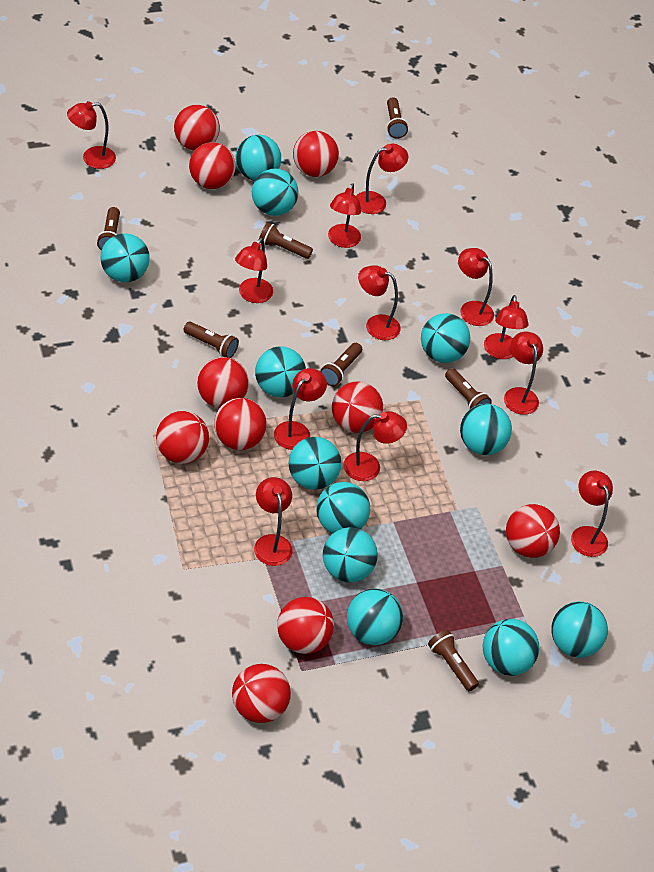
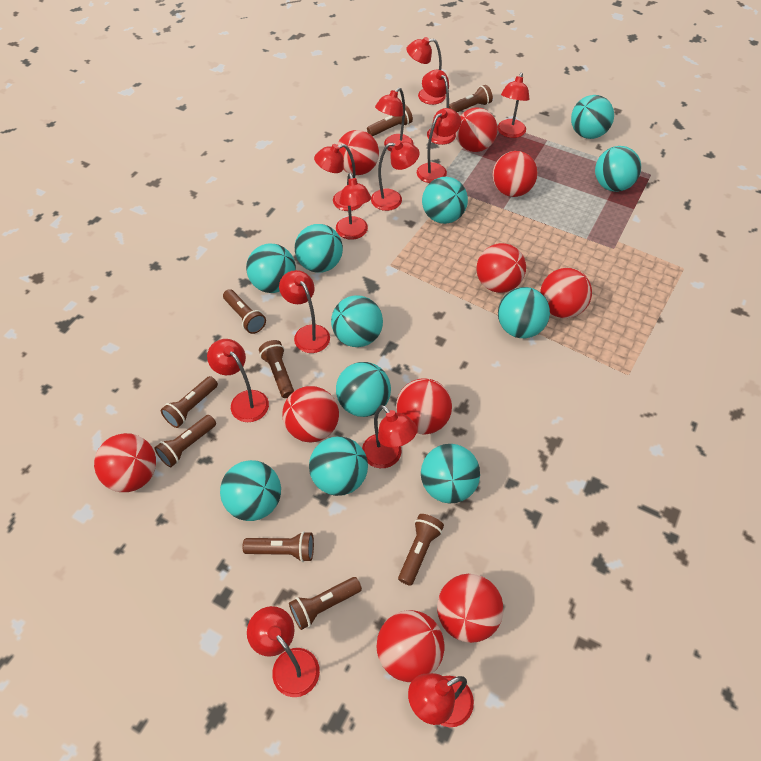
brown flashlight: 7 -> 9
red lamp: 12 -> 13
turquoise ball: 12 -> 11

